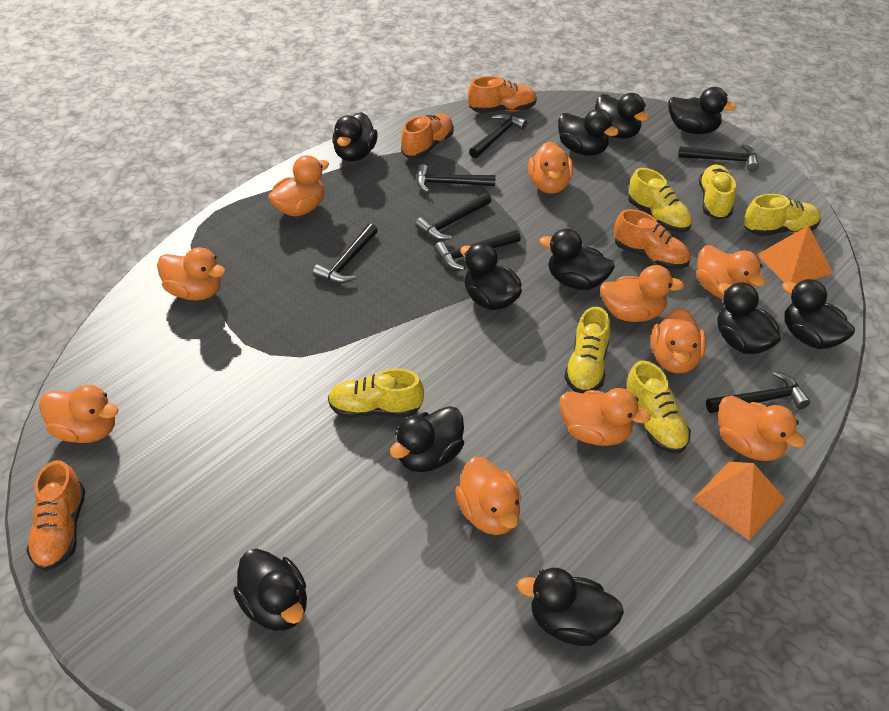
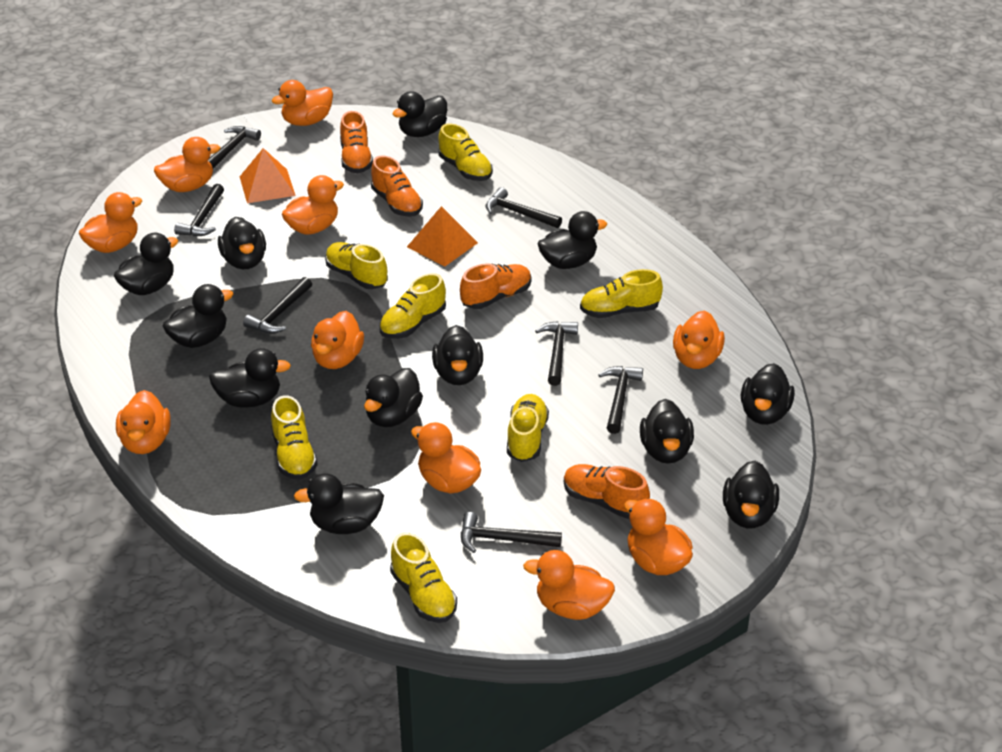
black duck: 11 -> 12
yellow shoe: 6 -> 7

